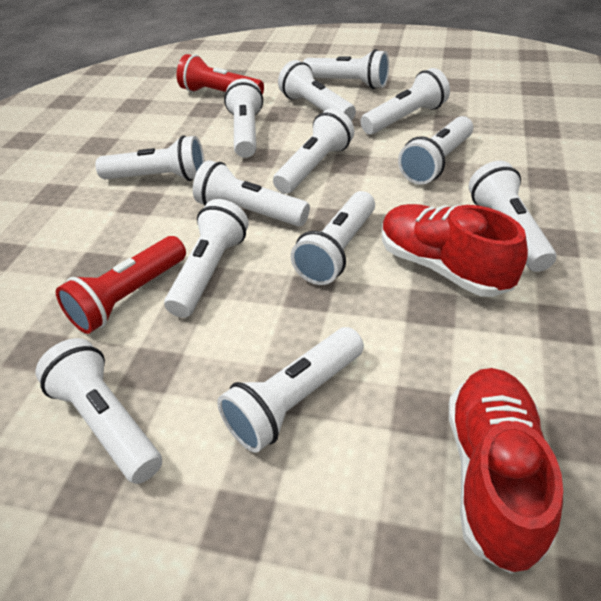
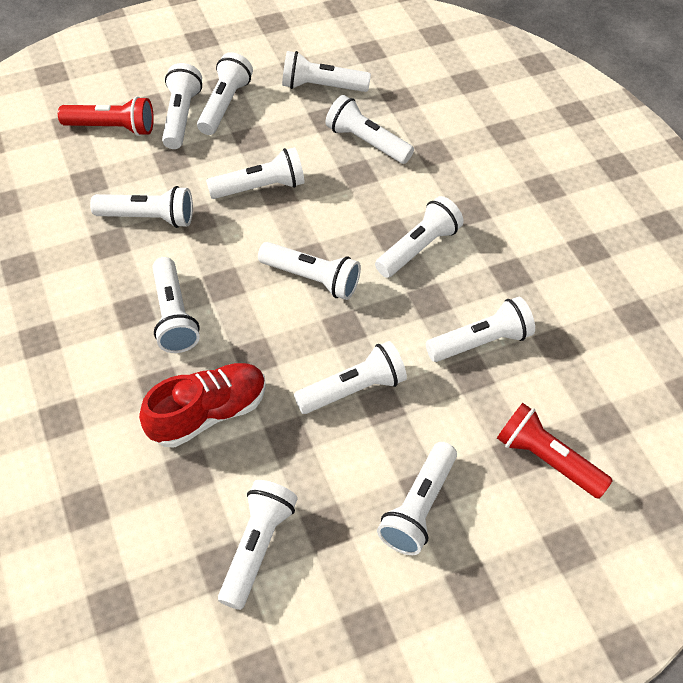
red shoe: 2 -> 1

